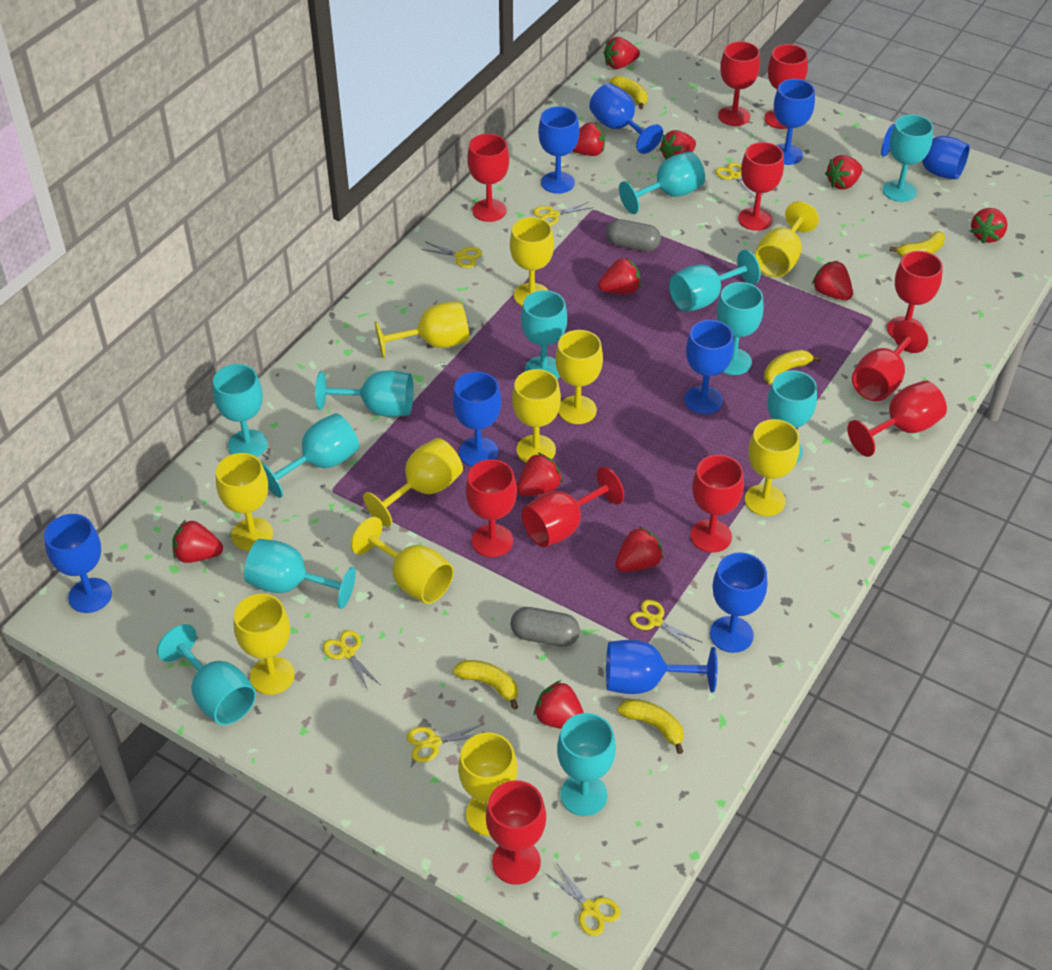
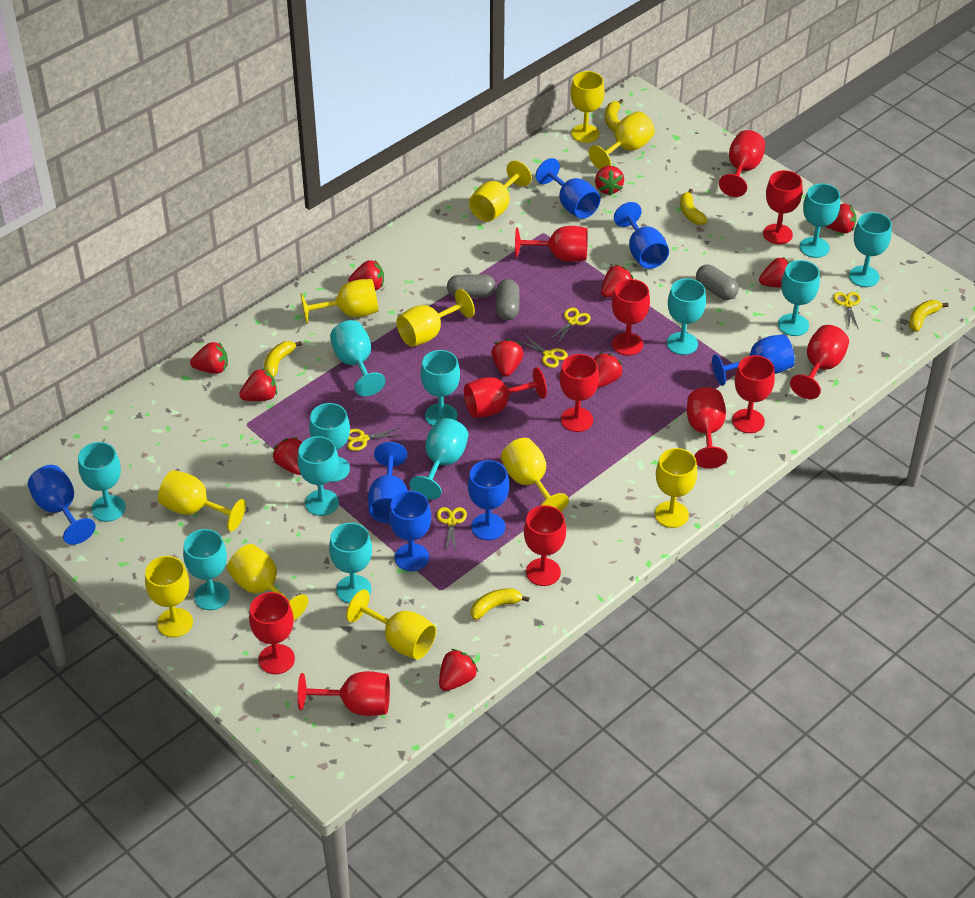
blue goblet: 9 -> 7
grey capsule: 2 -> 3
red goblet: 11 -> 12
yellow scissors: 7 -> 5

